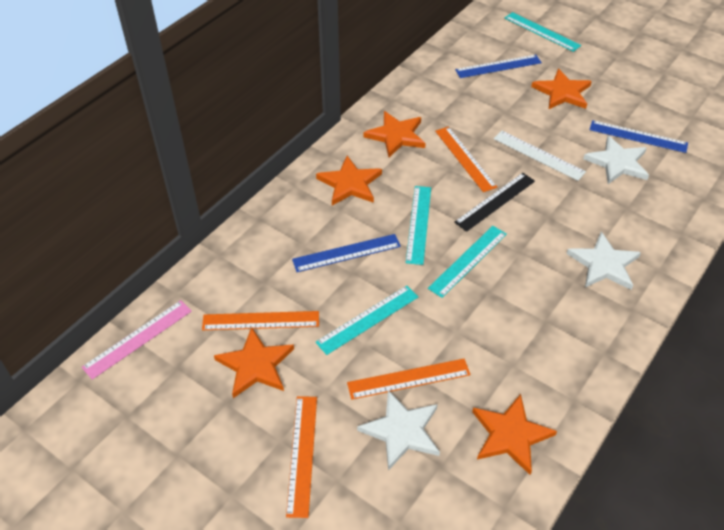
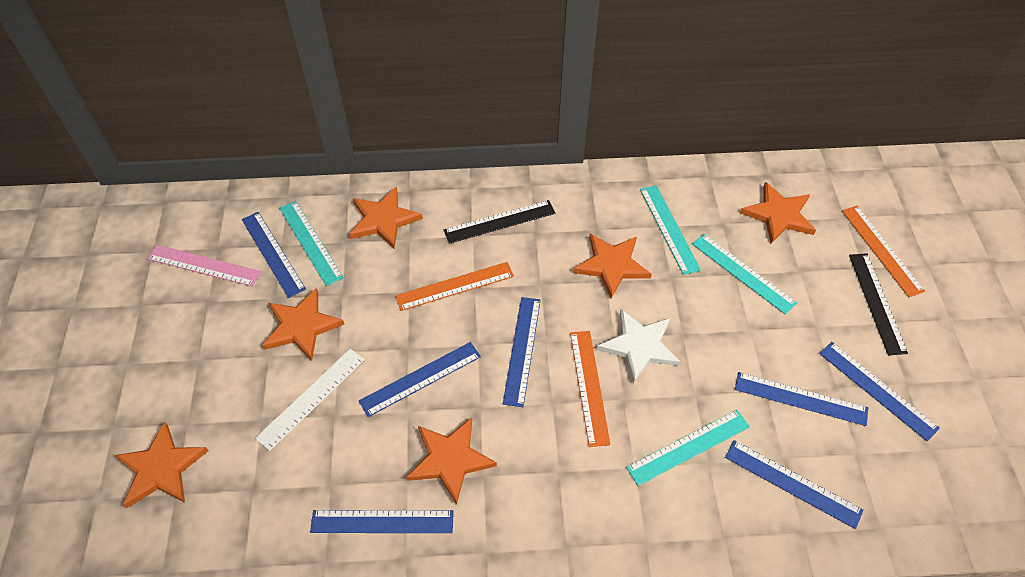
black ruler: 1 -> 2
blue ruler: 3 -> 7
orange ruler: 4 -> 3
orange star: 5 -> 6
white star: 3 -> 1

